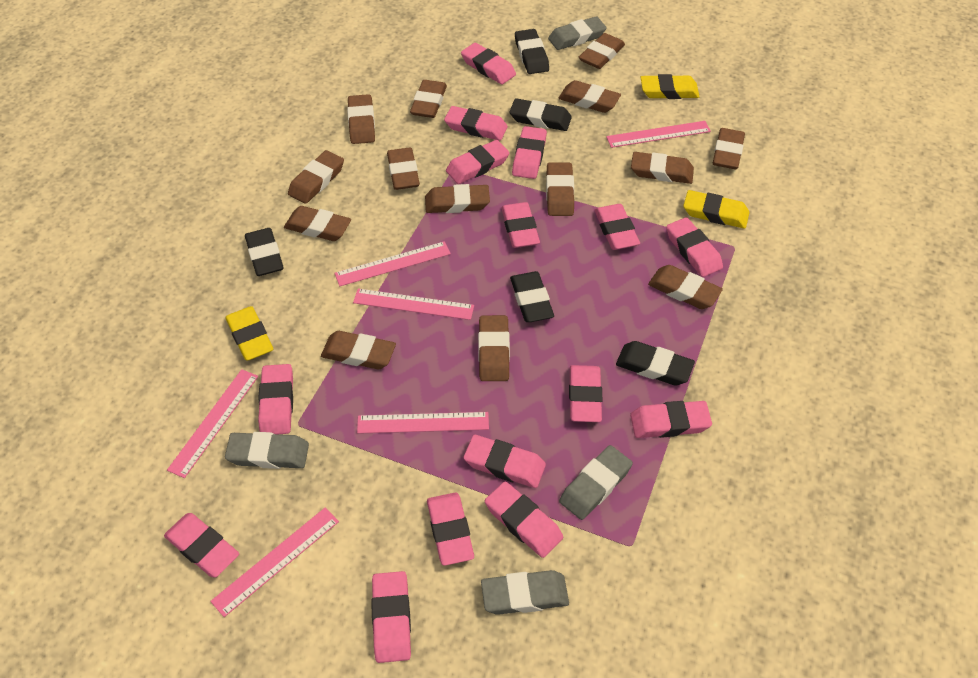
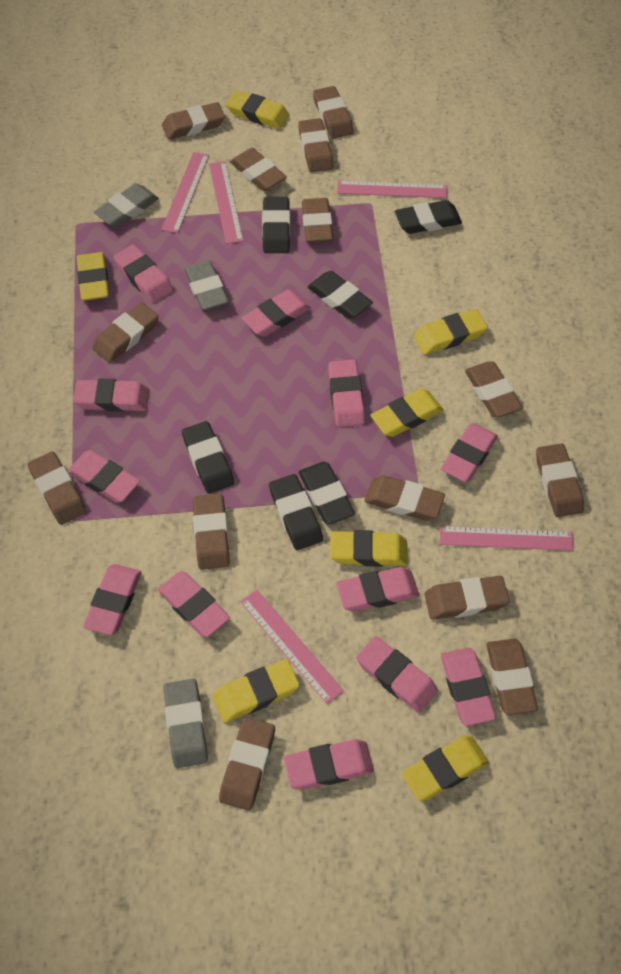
black eraser: 5 -> 6
grey eraser: 4 -> 3
pink eraser: 15 -> 12
pink ruler: 6 -> 5
yellow eraser: 3 -> 7

